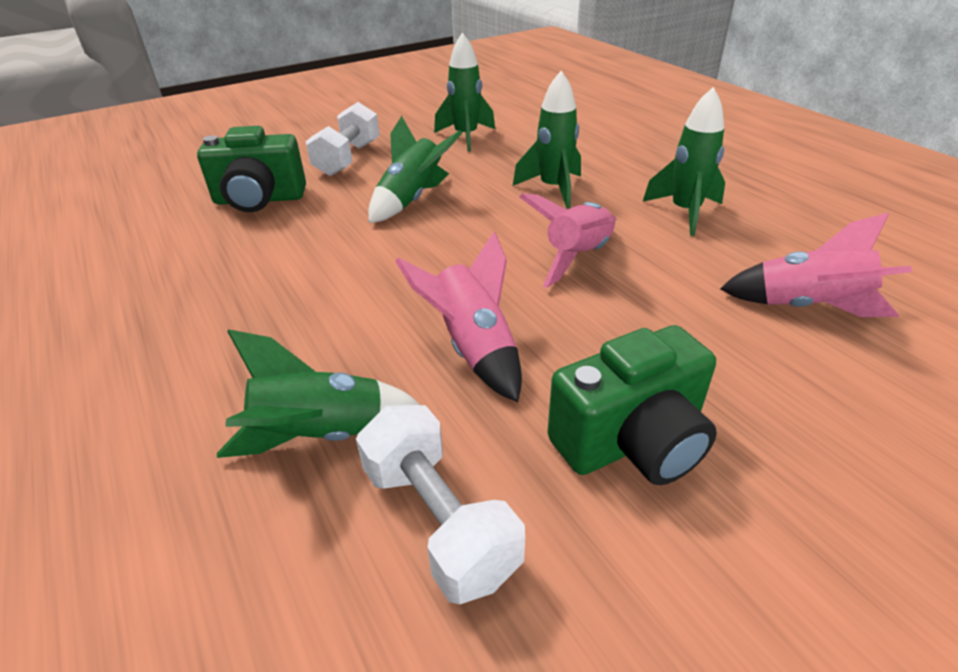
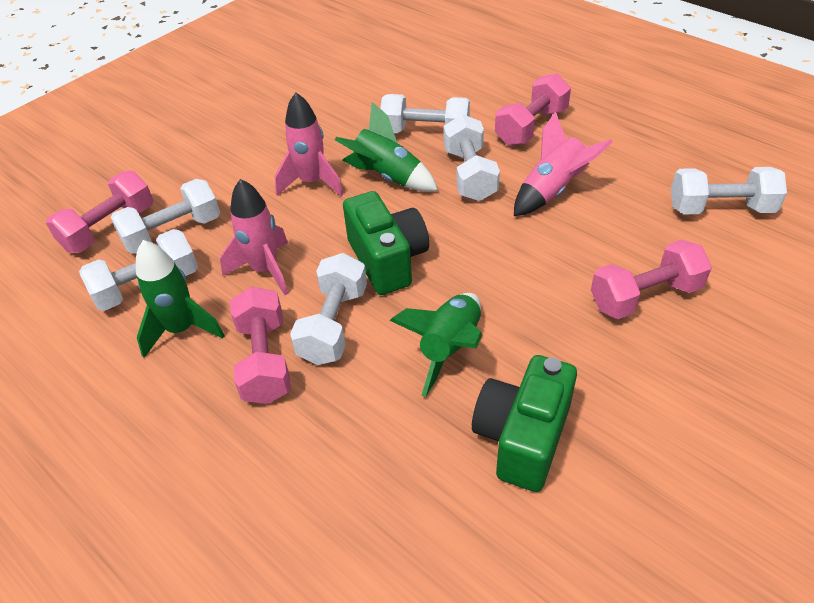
green rocket: 5 -> 3
pink dumbbell: 0 -> 4
white dumbbell: 2 -> 6

